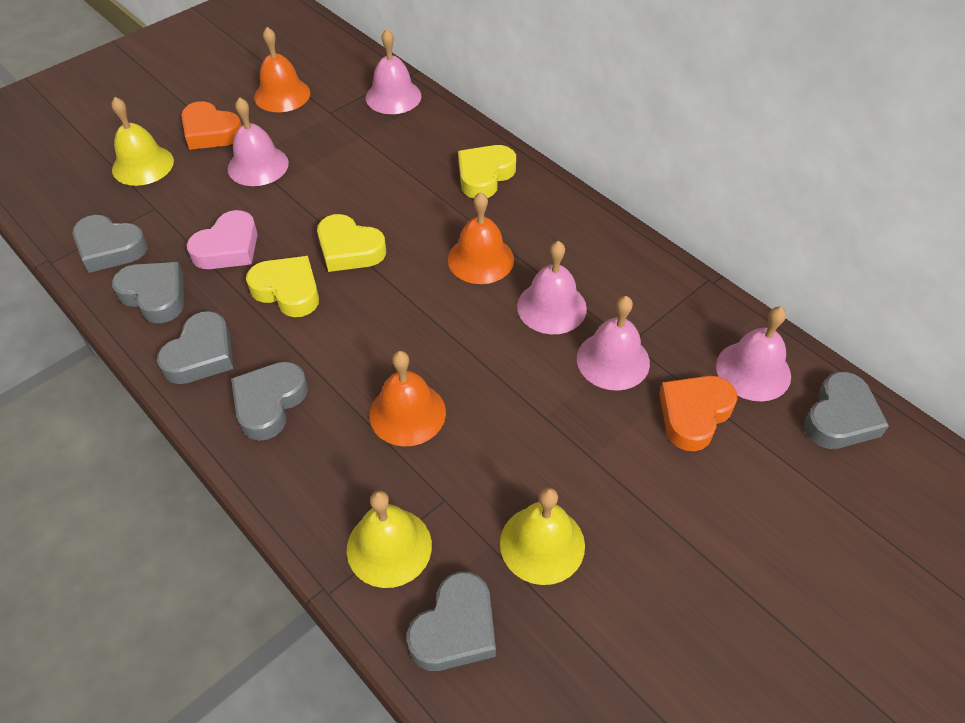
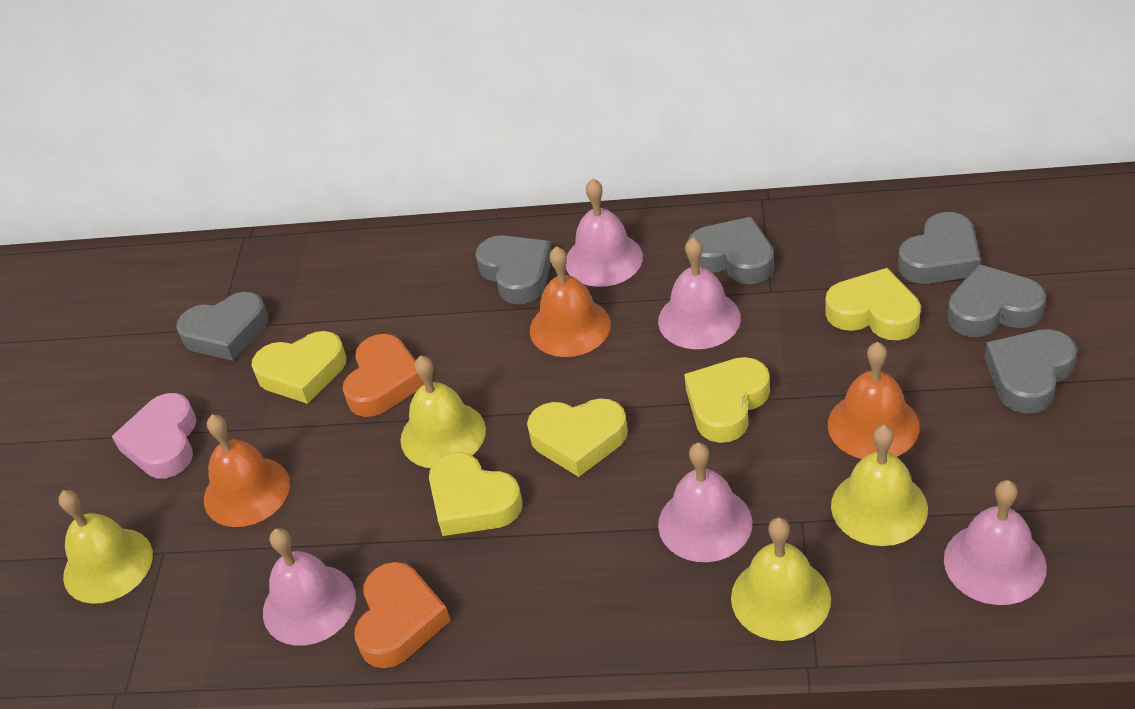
yellow bell: 3 -> 4
yellow heart: 3 -> 5

